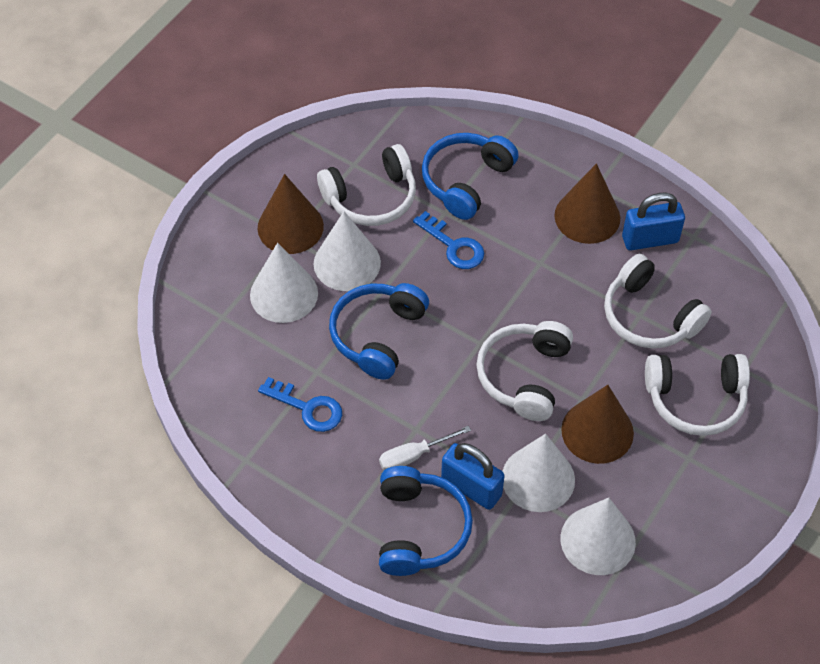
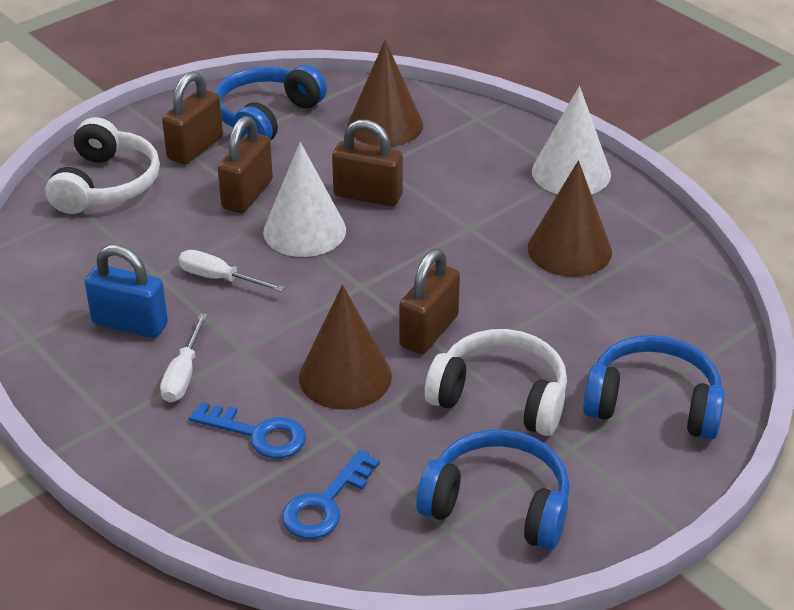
blue padlock: 2 -> 1
brown padlock: 0 -> 4
white cone: 4 -> 2
white headphones: 4 -> 2
white screwdriver: 1 -> 2

